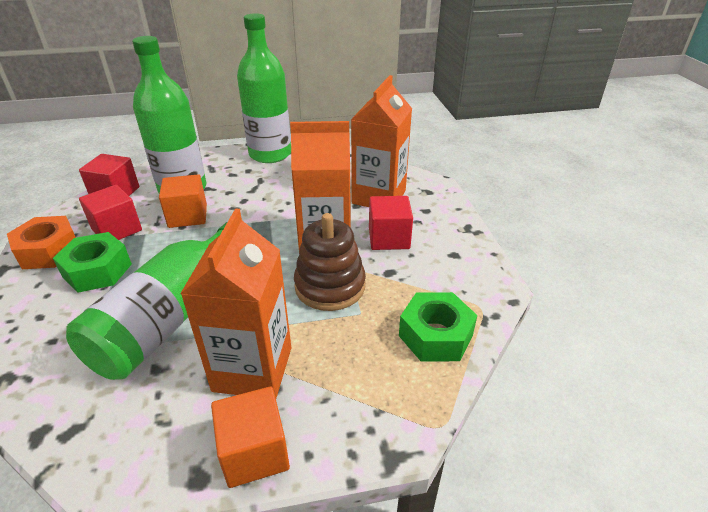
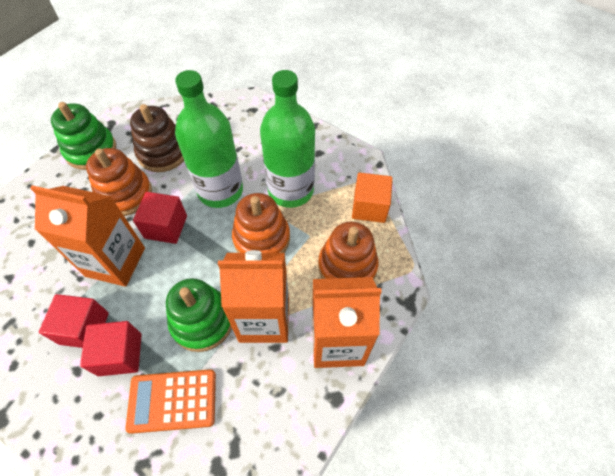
green bottle: 3 -> 2
green nut: 2 -> 0
green stacking toy: 0 -> 2
orange calculator: 0 -> 1
orange cube: 2 -> 1
orange nut: 1 -> 0
orange stacking toy: 0 -> 3

